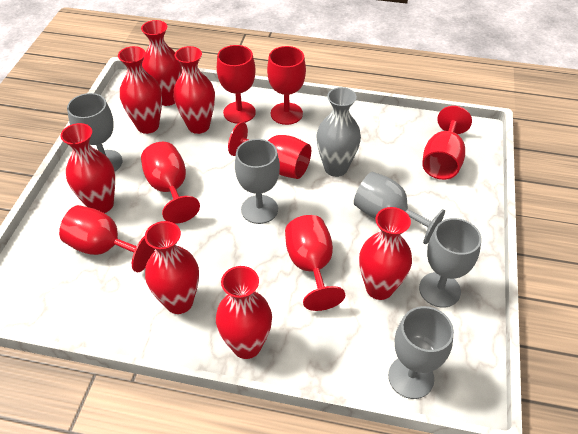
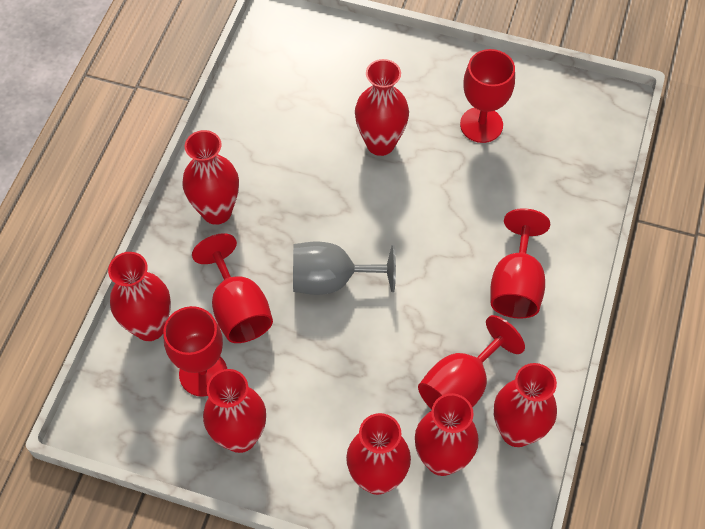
grey goblet: 5 -> 1
grey vase: 1 -> 0
red goblet: 7 -> 5

